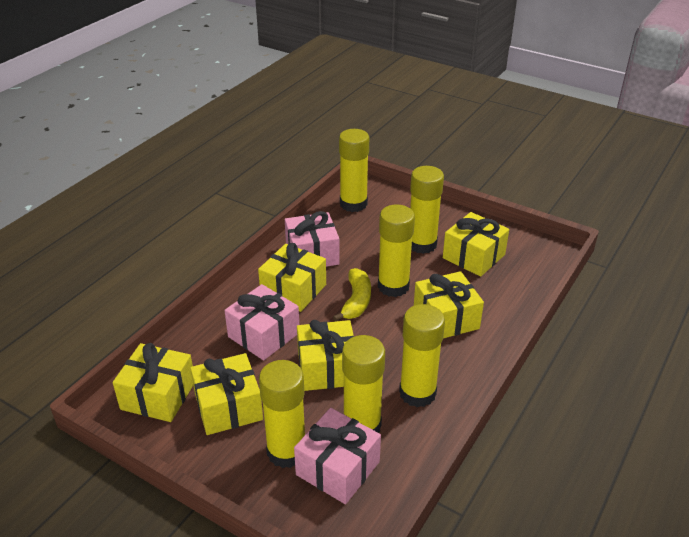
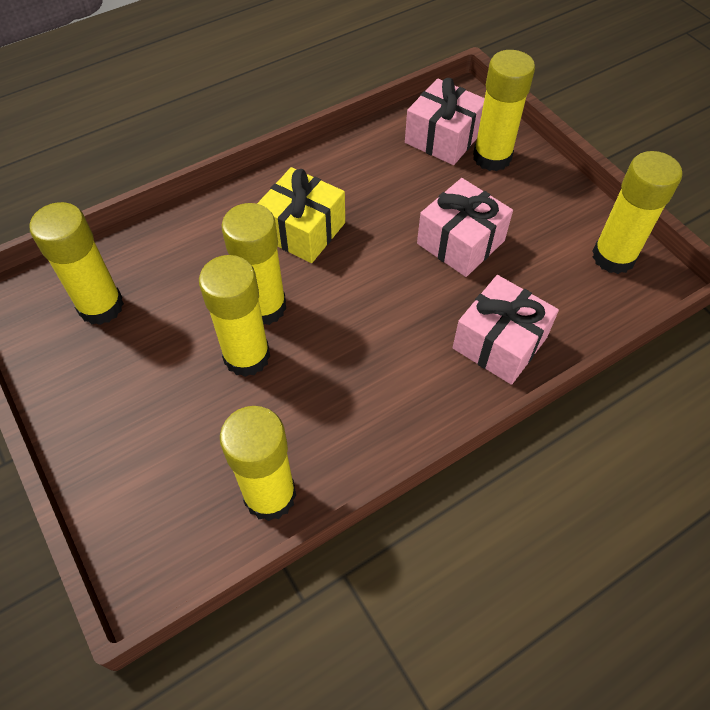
yellow banana: 1 -> 0
yellow gift: 6 -> 1

